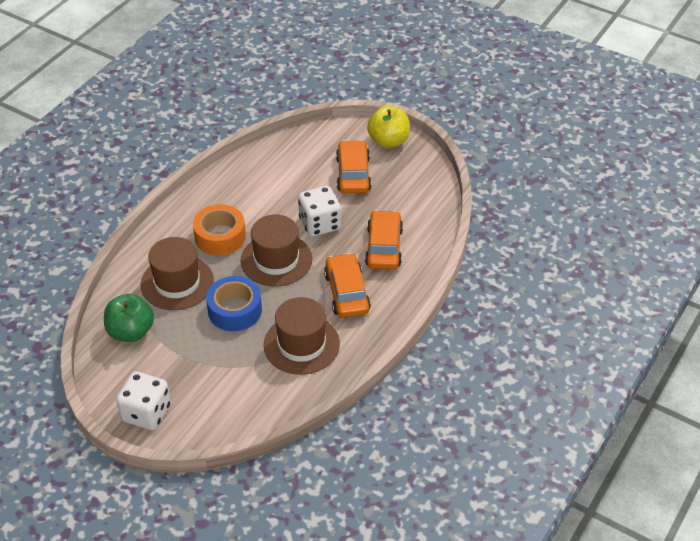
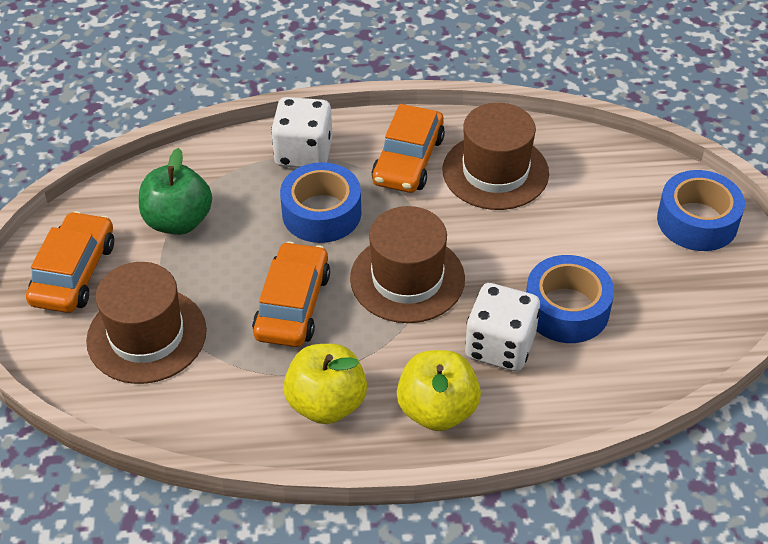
blue tape: 1 -> 3
orange tape: 1 -> 0
yellow apple: 1 -> 2

